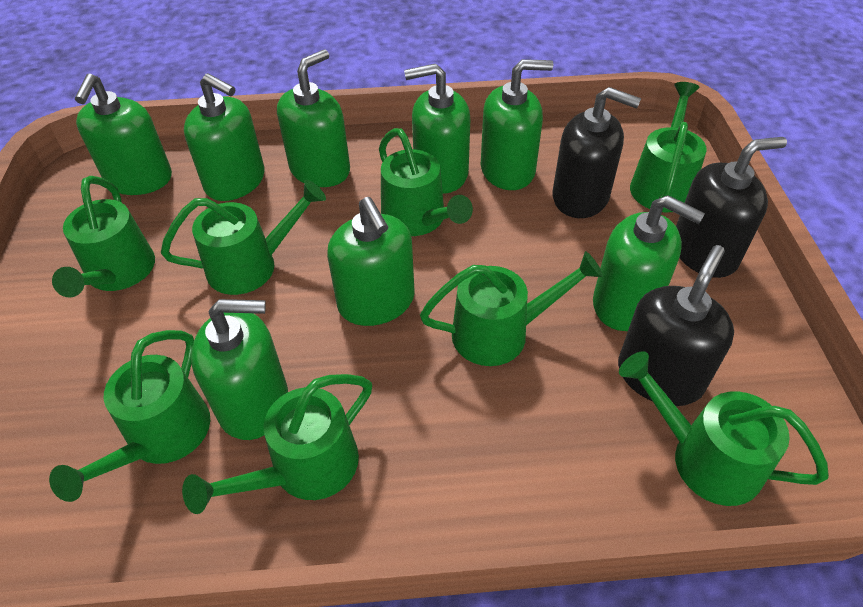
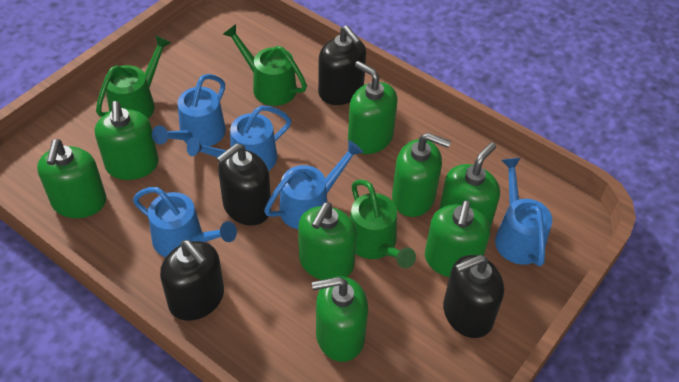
black soap dispenser: 3 -> 4
blue watering can: 0 -> 5
green watering can: 8 -> 3

